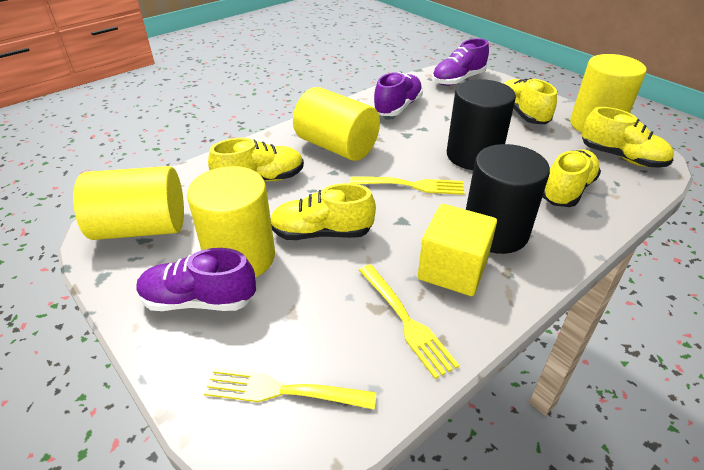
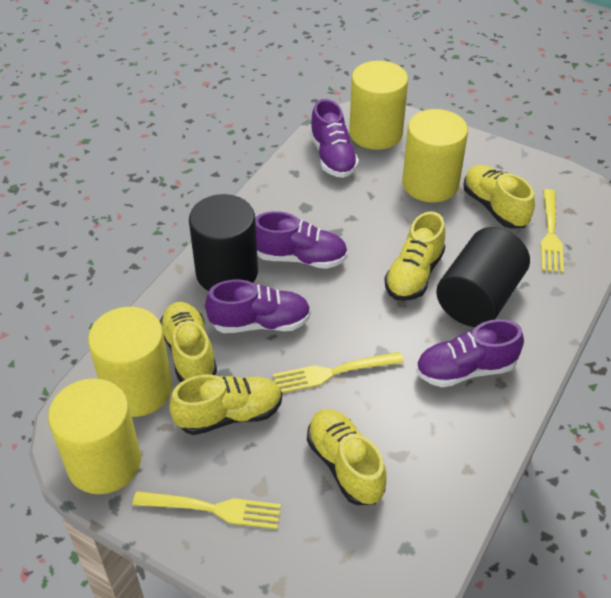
purple shoe: 3 -> 4
yellow cube: 1 -> 0

